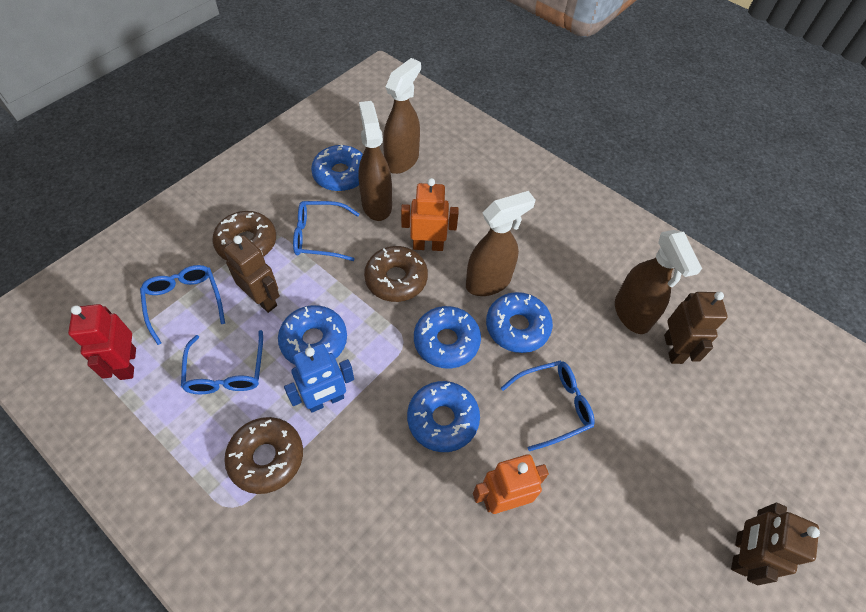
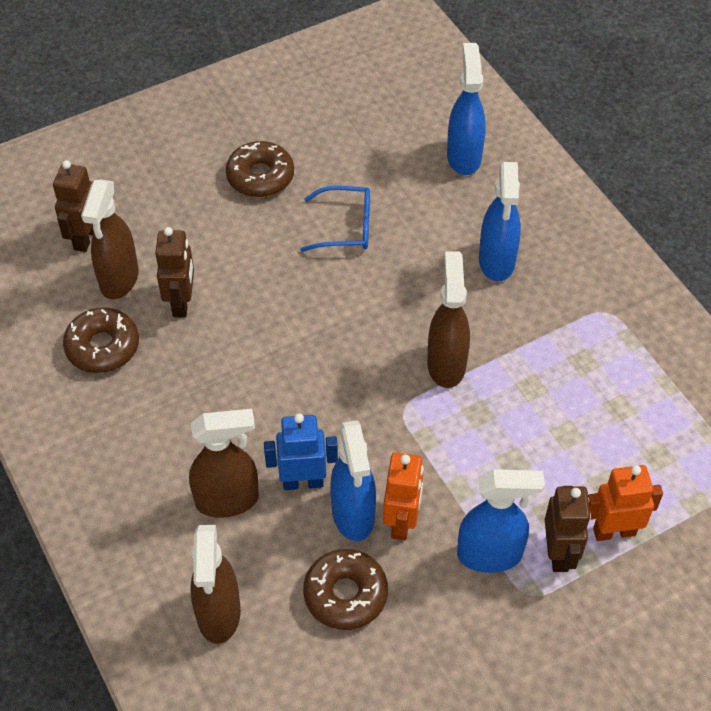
blue donut: 5 -> 0
blue glasses: 4 -> 1
blue spray bottle: 0 -> 4
red robot: 1 -> 0

